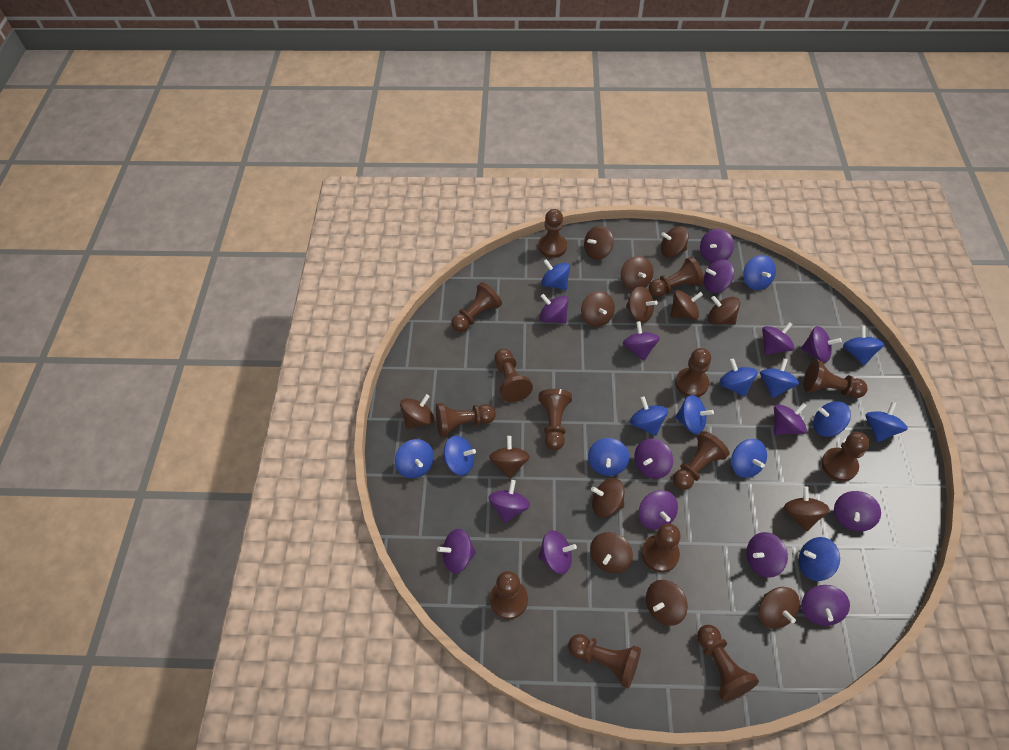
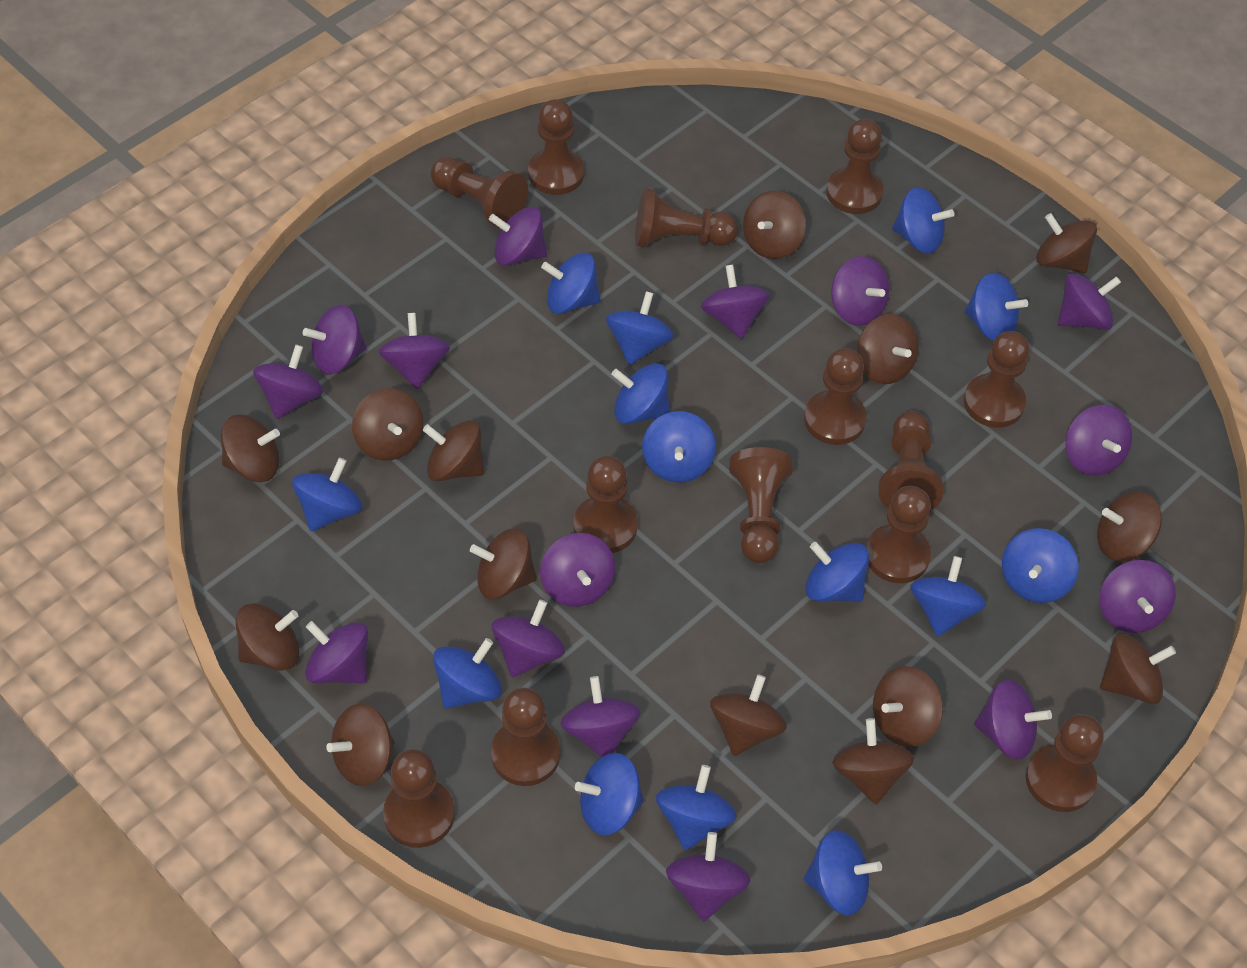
brown pawn: 14 -> 13

